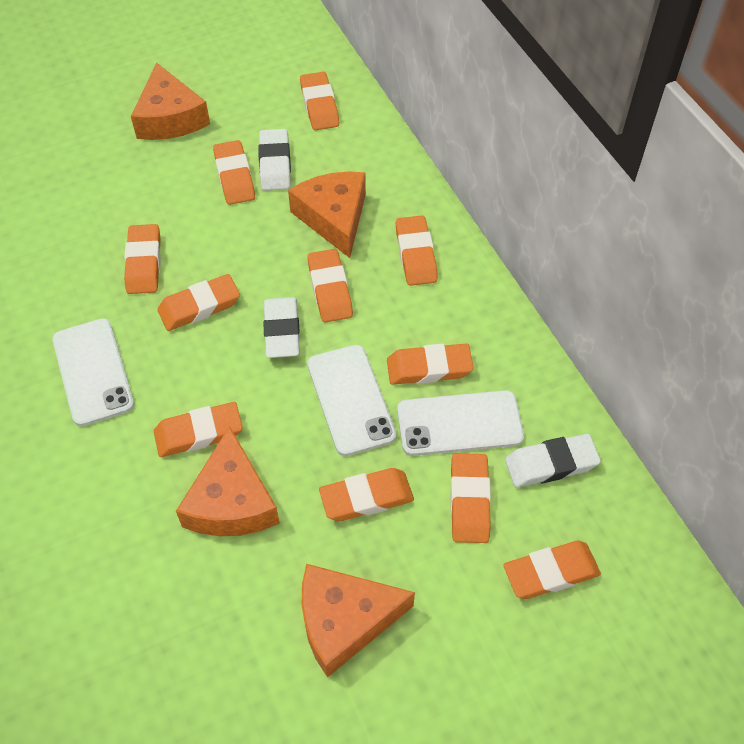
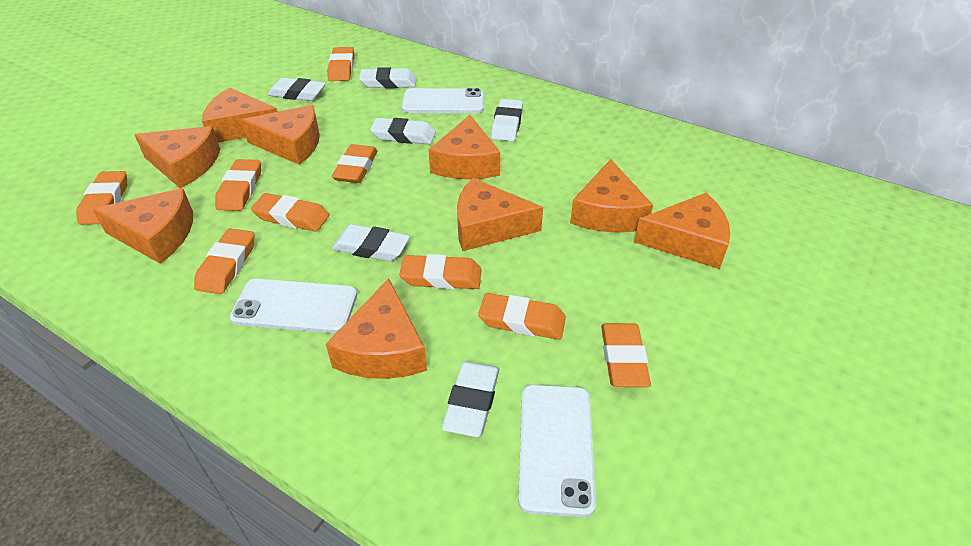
orange cheese: 4 -> 9
orange eraser: 11 -> 9
white eraser: 3 -> 6

